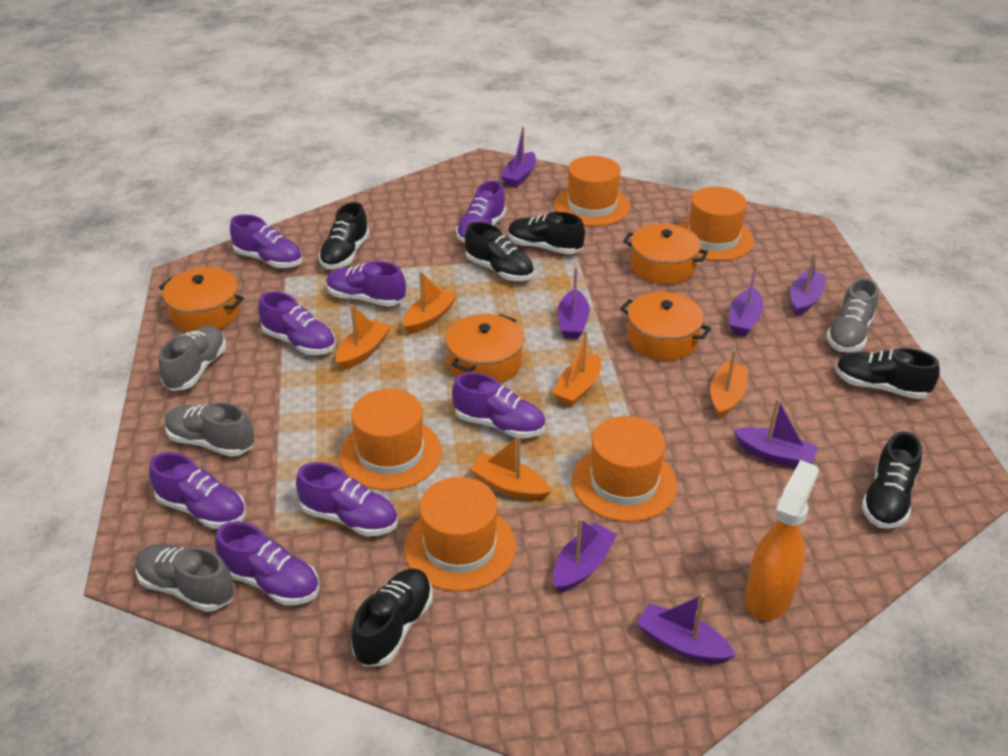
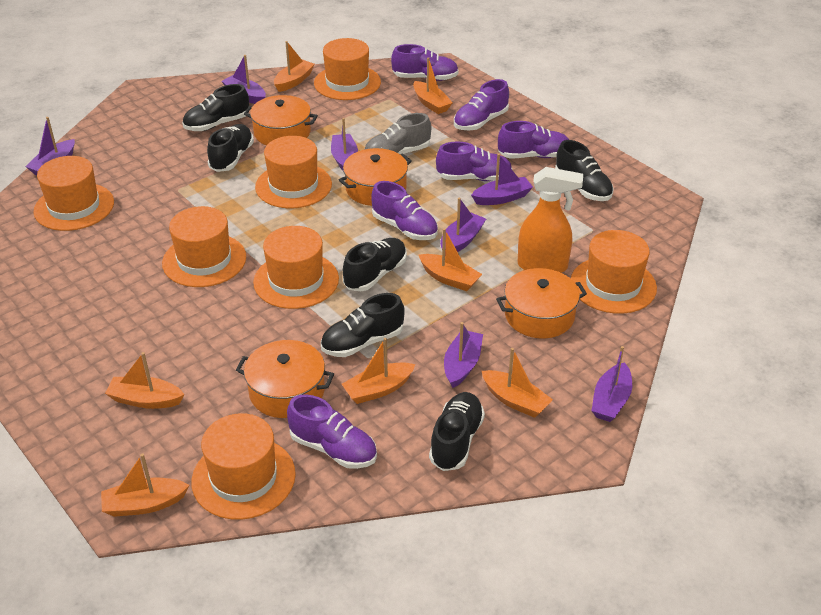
grey shoe: 4 -> 1
orange boat: 5 -> 7
orange hat: 5 -> 7
purple shoe: 8 -> 6

